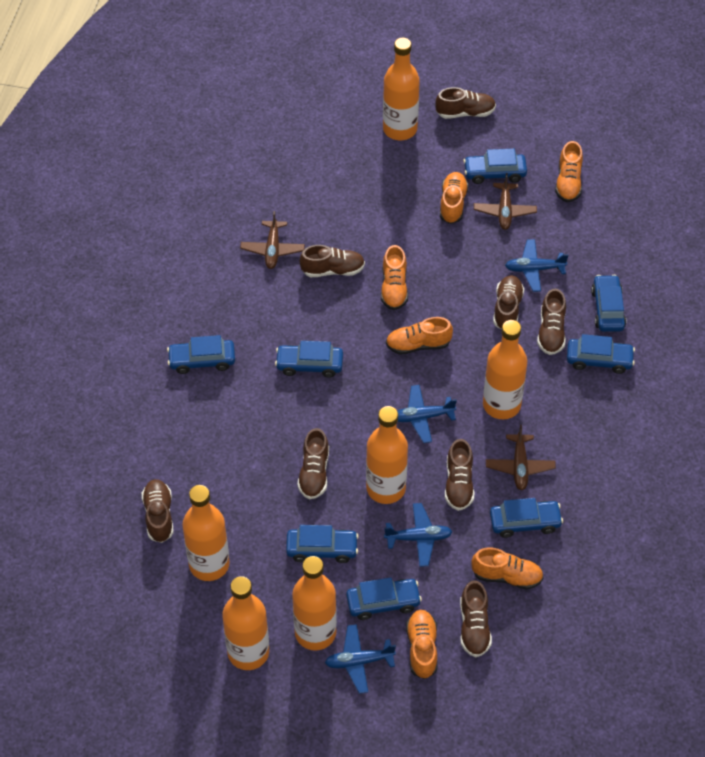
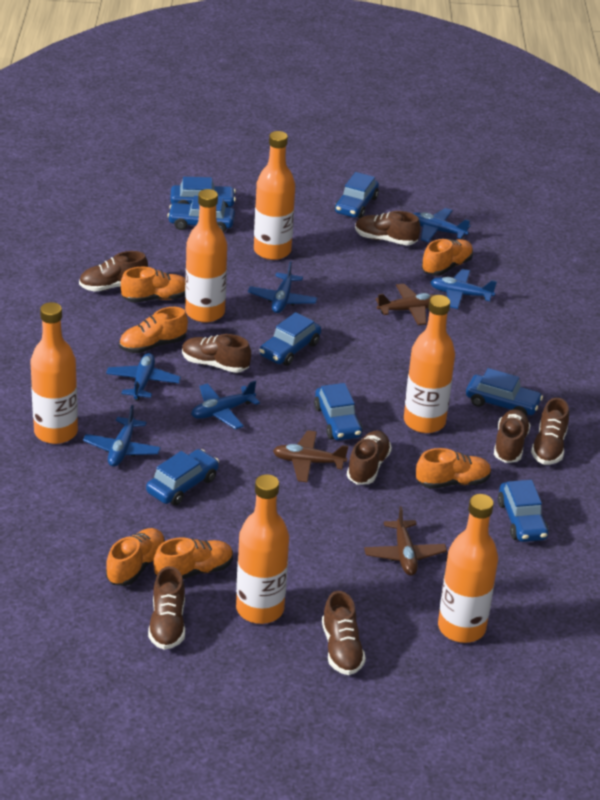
blue plane: 4 -> 6

